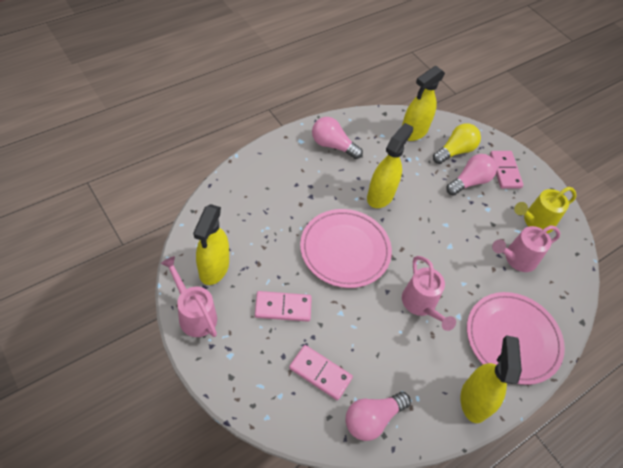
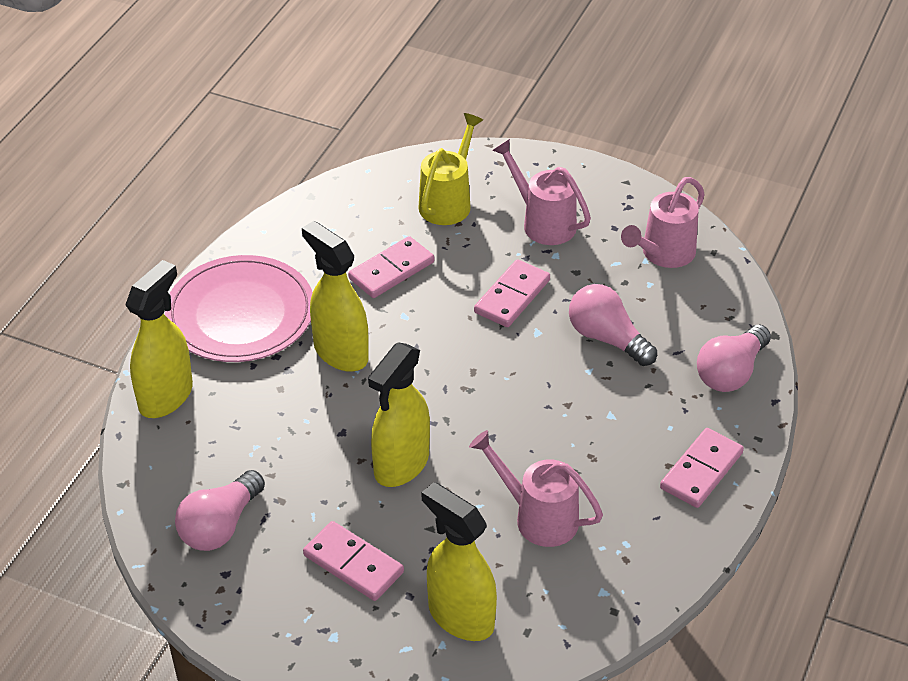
pink domino: 3 -> 4
pink plate: 2 -> 1
yellow light bulb: 1 -> 0

